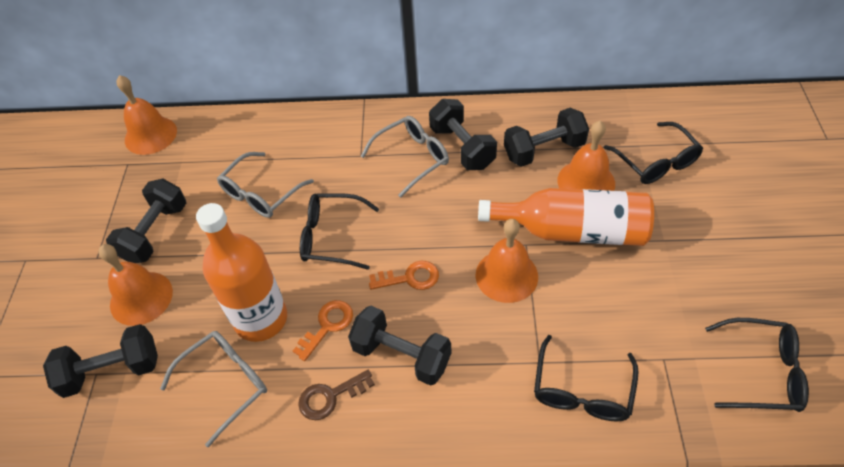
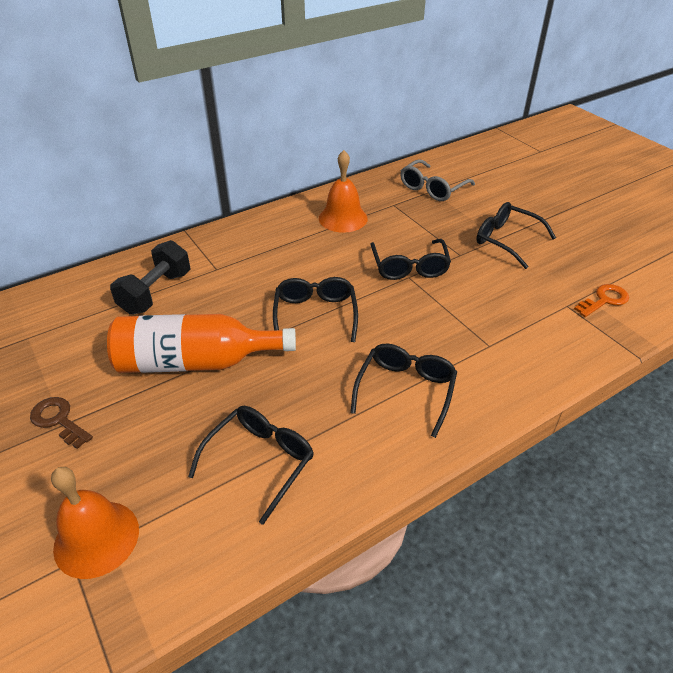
black dumbbell: 5 -> 1
black glasses: 4 -> 5
grey glasses: 3 -> 1
orange bell: 4 -> 2
orange bottle: 2 -> 1
orange key: 2 -> 1

